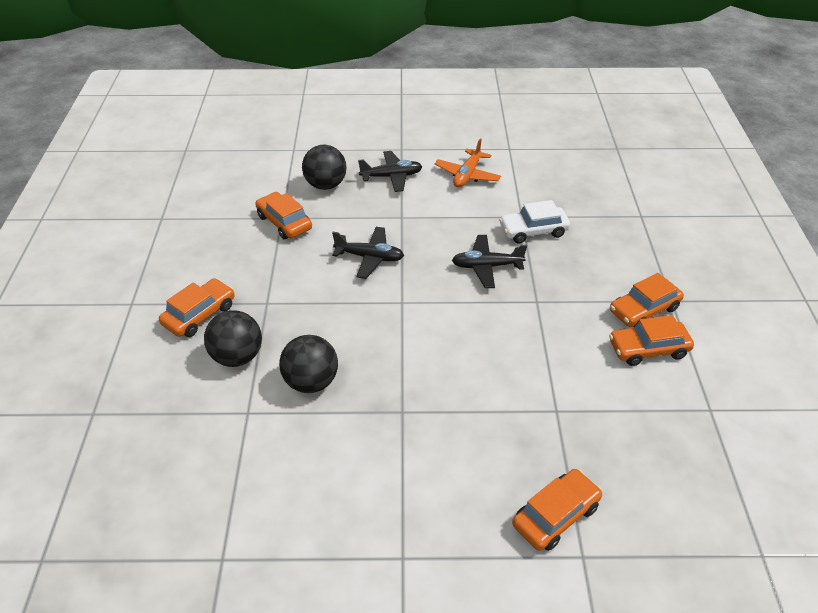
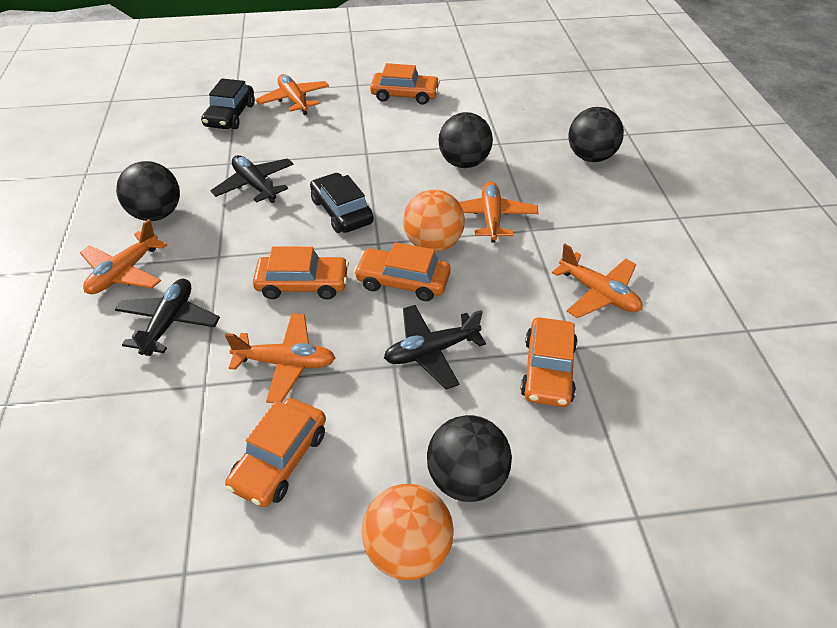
black ball: 3 -> 4
black car: 0 -> 2
orange ball: 0 -> 2
orange plane: 1 -> 5
white car: 1 -> 0

